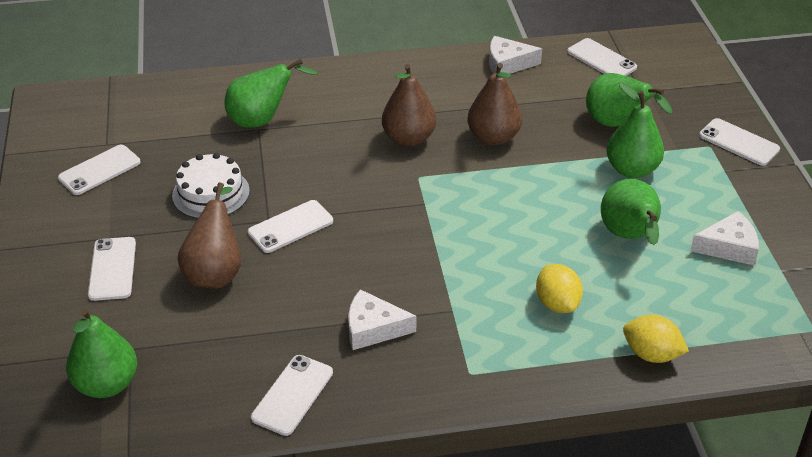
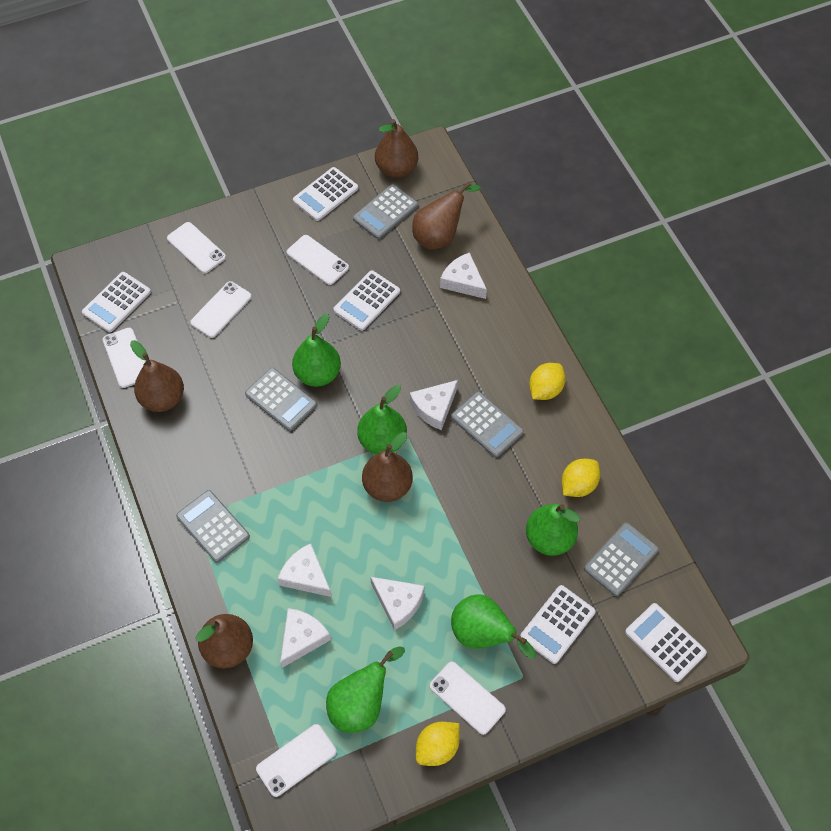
brown pear: 3 -> 5
grey calculator: 0 -> 5
white cake: 1 -> 0
white calculator: 0 -> 5
white cheese: 3 -> 5
yellow lemon: 2 -> 3

